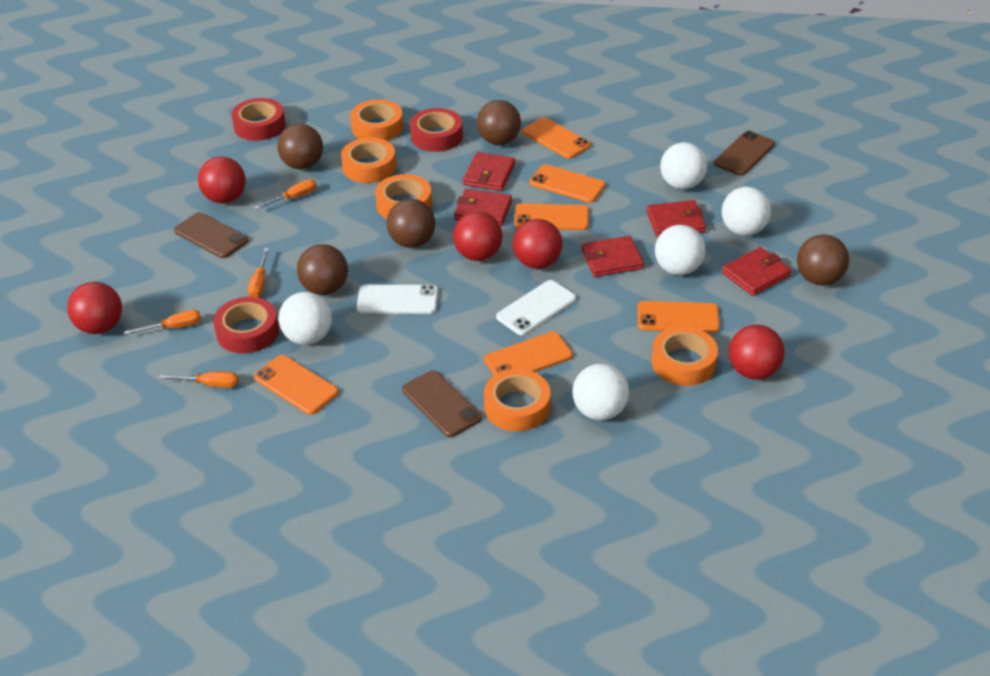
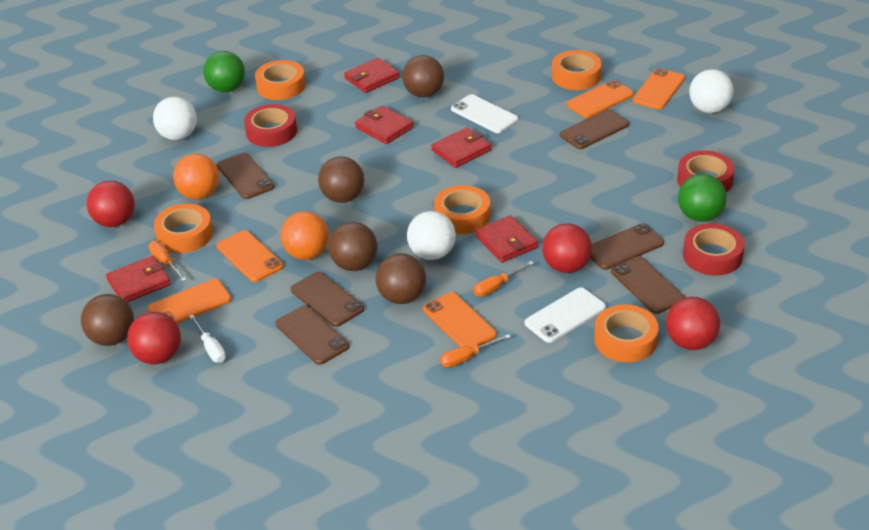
brown phone: 3 -> 6
green ball: 0 -> 2
orange ball: 0 -> 2
orange phone: 6 -> 5
orange screwdriver: 4 -> 3
red ball: 5 -> 4
white ball: 5 -> 3
white screwdriver: 0 -> 1

